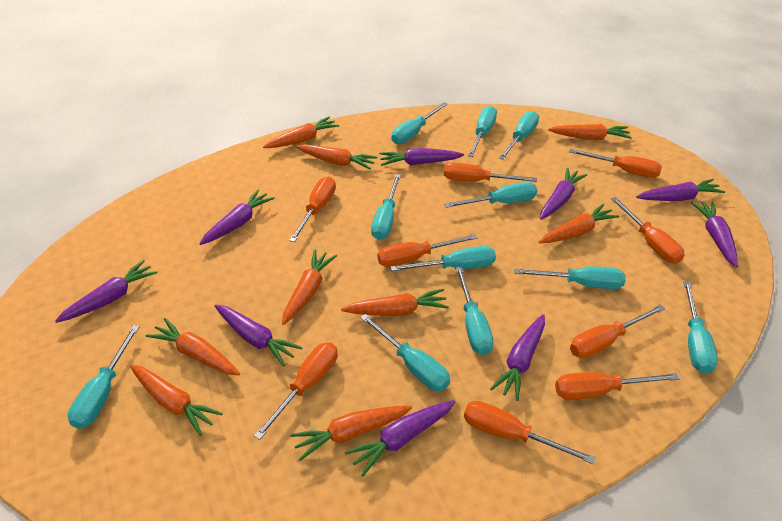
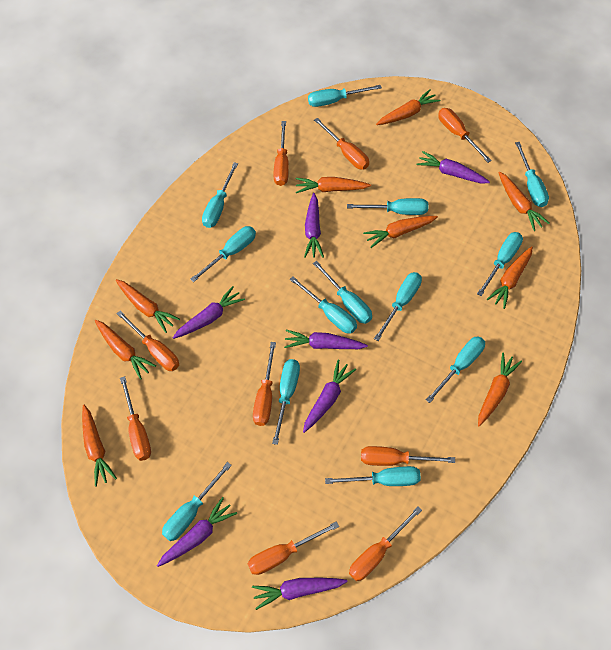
purple carrot: 9 -> 7
turquoise screwdriver: 11 -> 13

